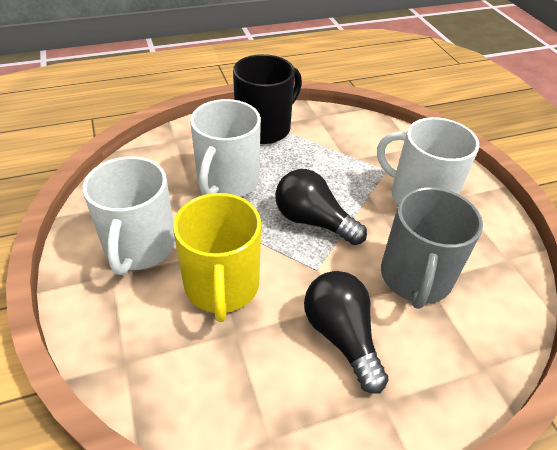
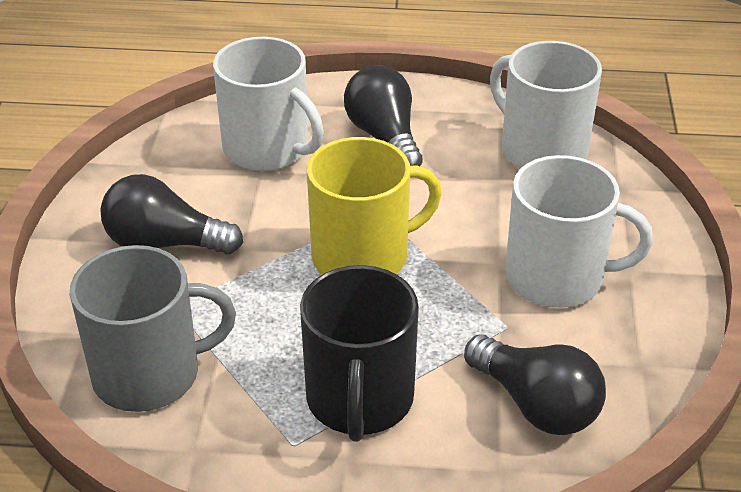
black light bulb: 2 -> 3

